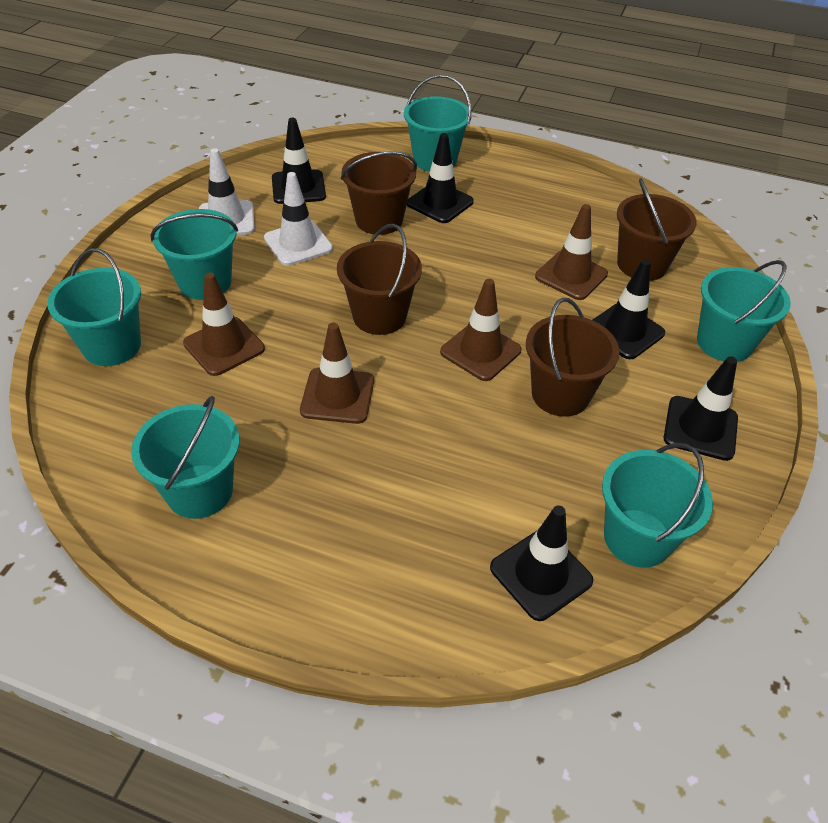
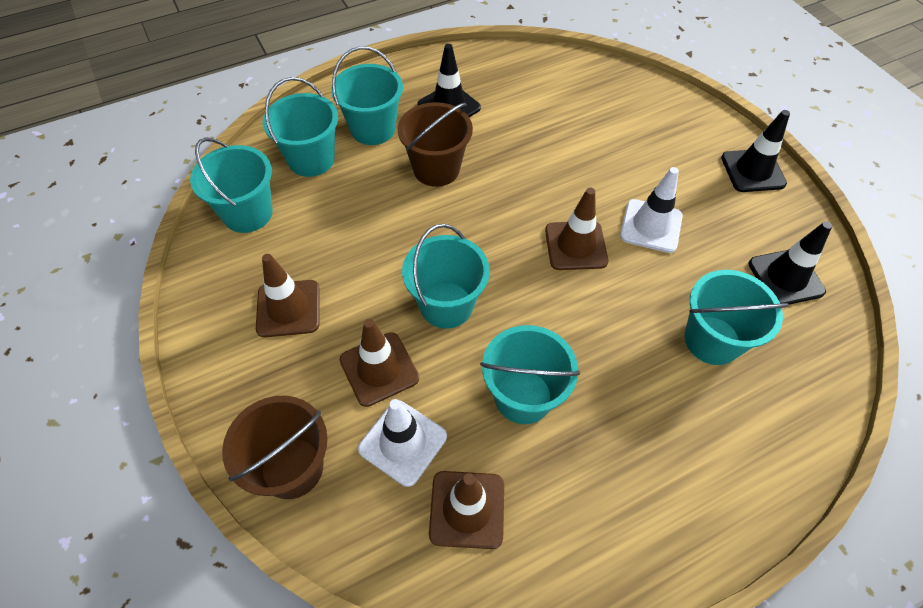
black traffic cone: 5 -> 3
brown bucket: 4 -> 2

